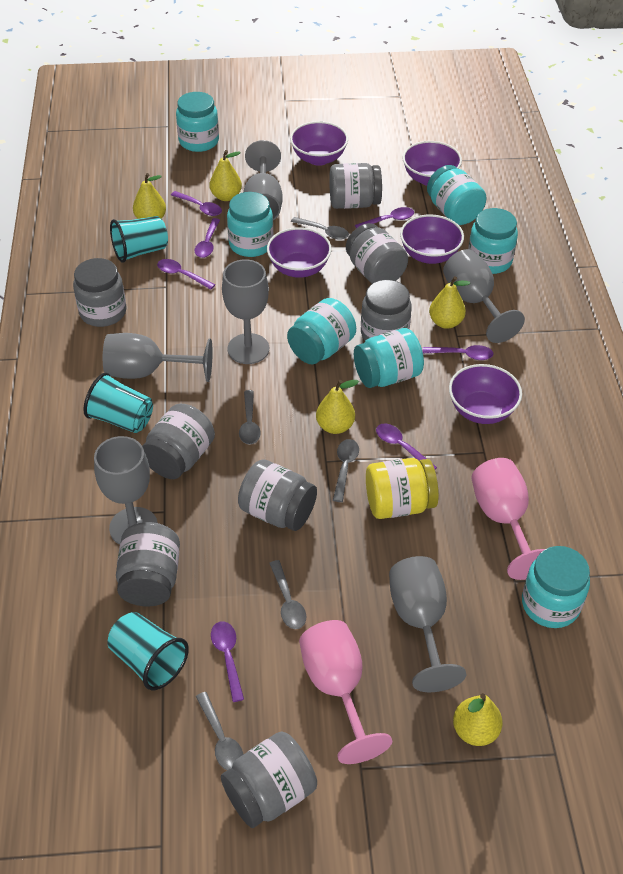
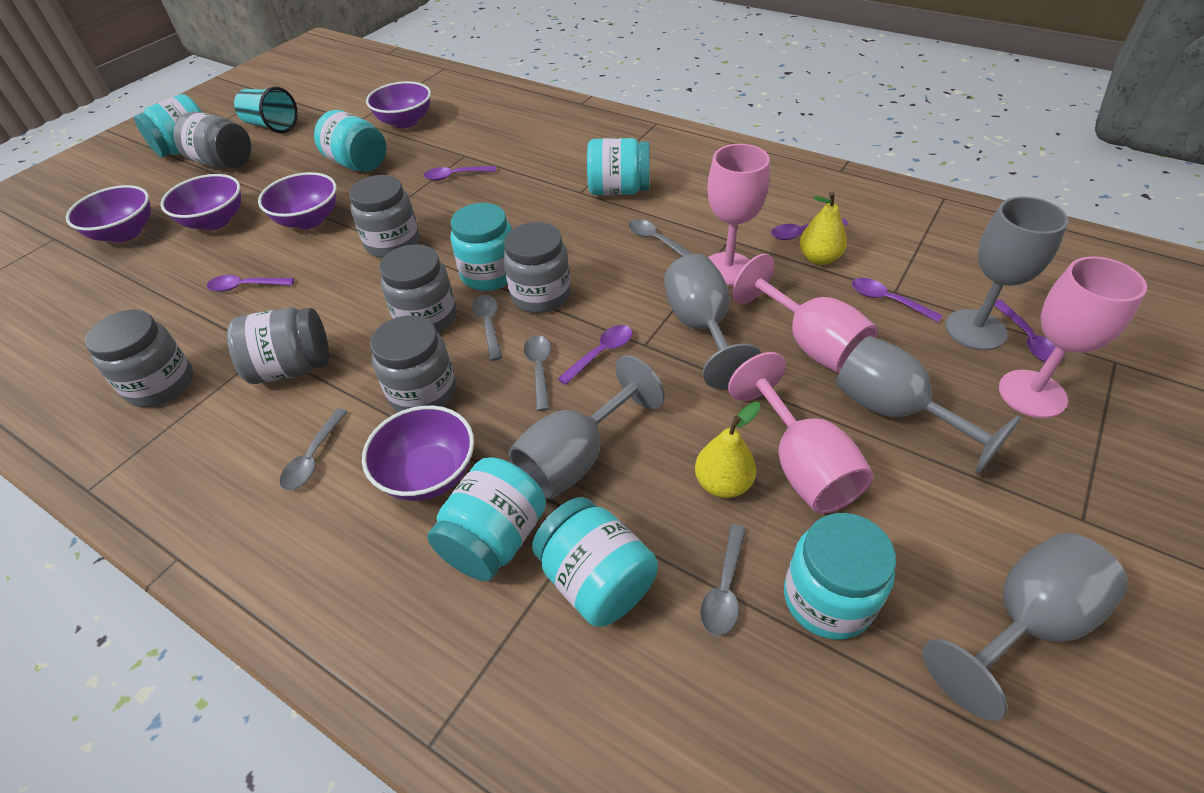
grey goblet: 6 -> 5
grey jar: 8 -> 7
pink goblet: 2 -> 4
purple spoon: 7 -> 6
turquoise cup: 3 -> 1
yellow jar: 1 -> 0
yellow pear: 5 -> 2

